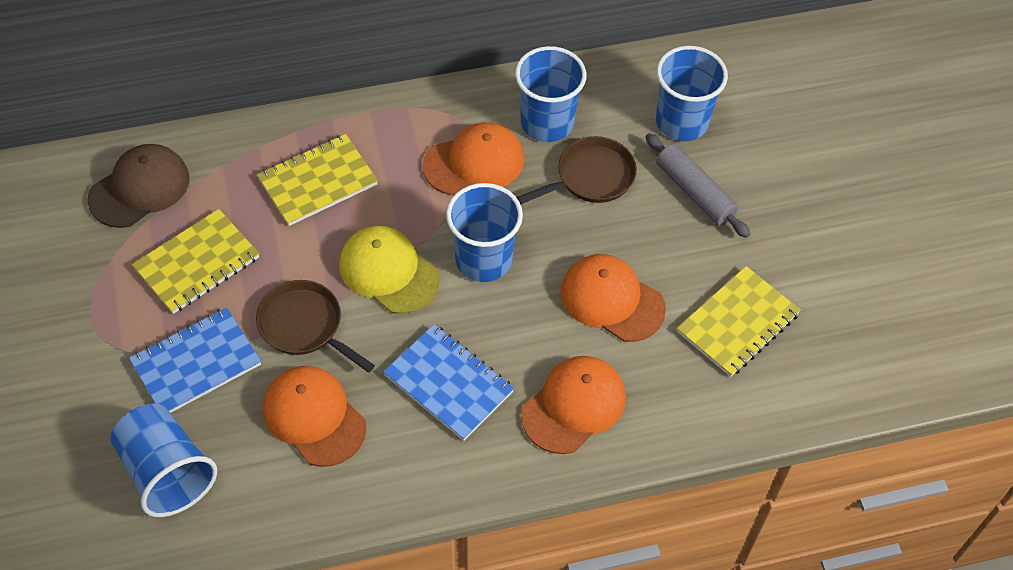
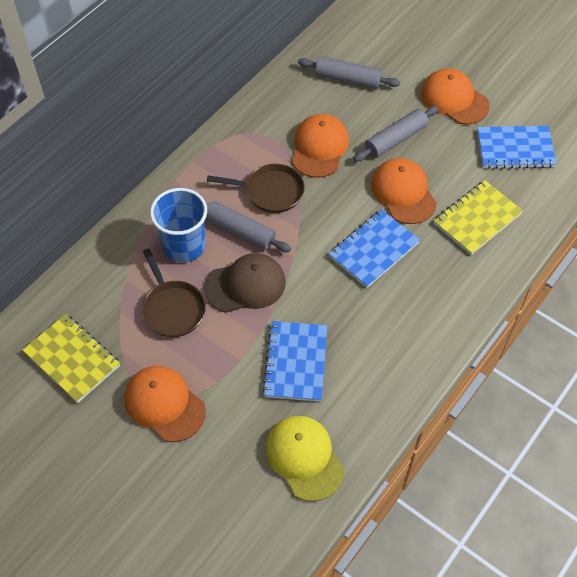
blue cup: 4 -> 1
blue notebook: 2 -> 3
grey rolling pin: 1 -> 3
yellow notebook: 3 -> 2

